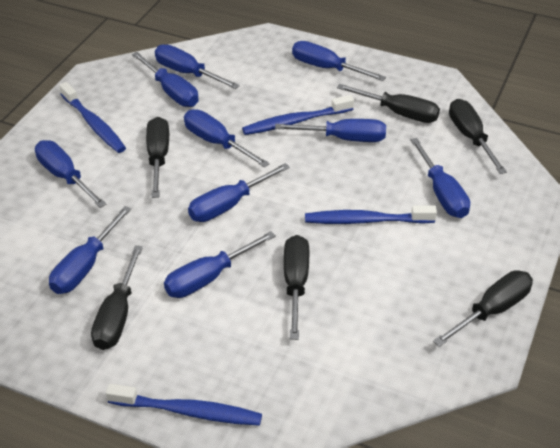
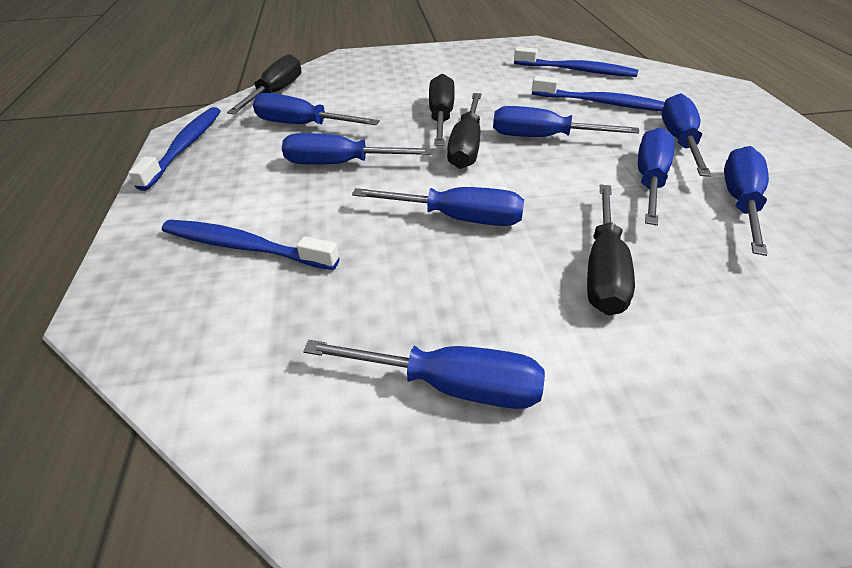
black screwdriver: 6 -> 4
blue screwdriver: 10 -> 8

